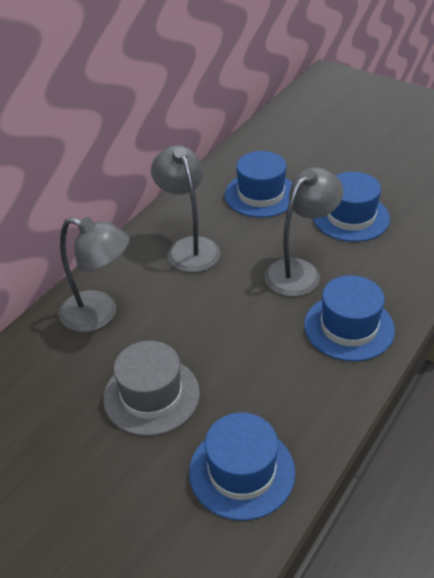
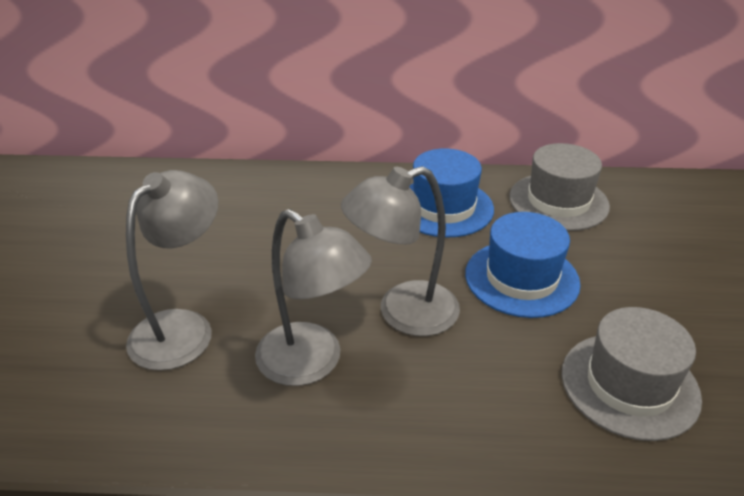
blue hat: 4 -> 2
grey hat: 1 -> 2

